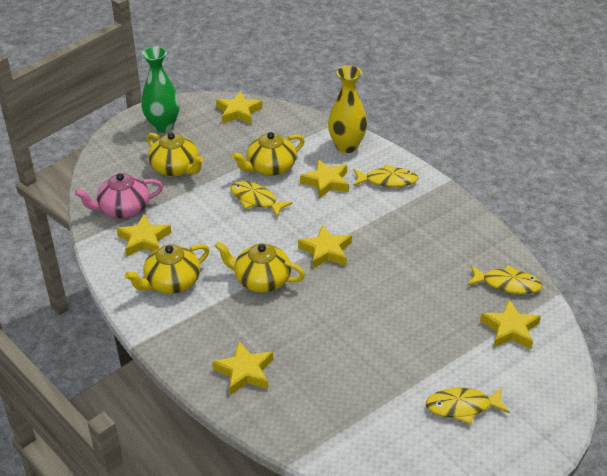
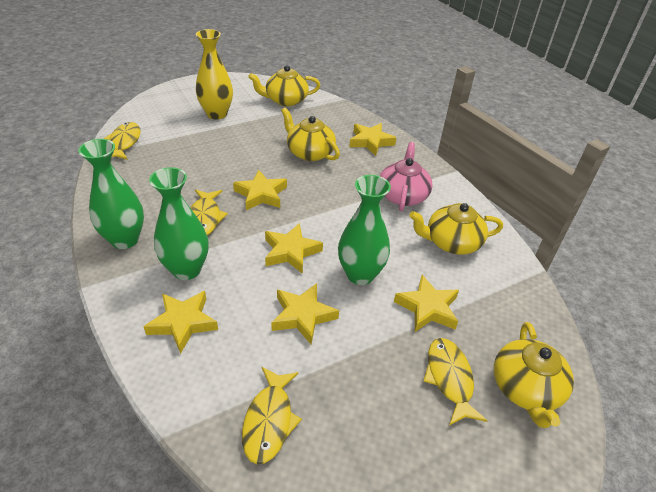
green vase: 1 -> 3

